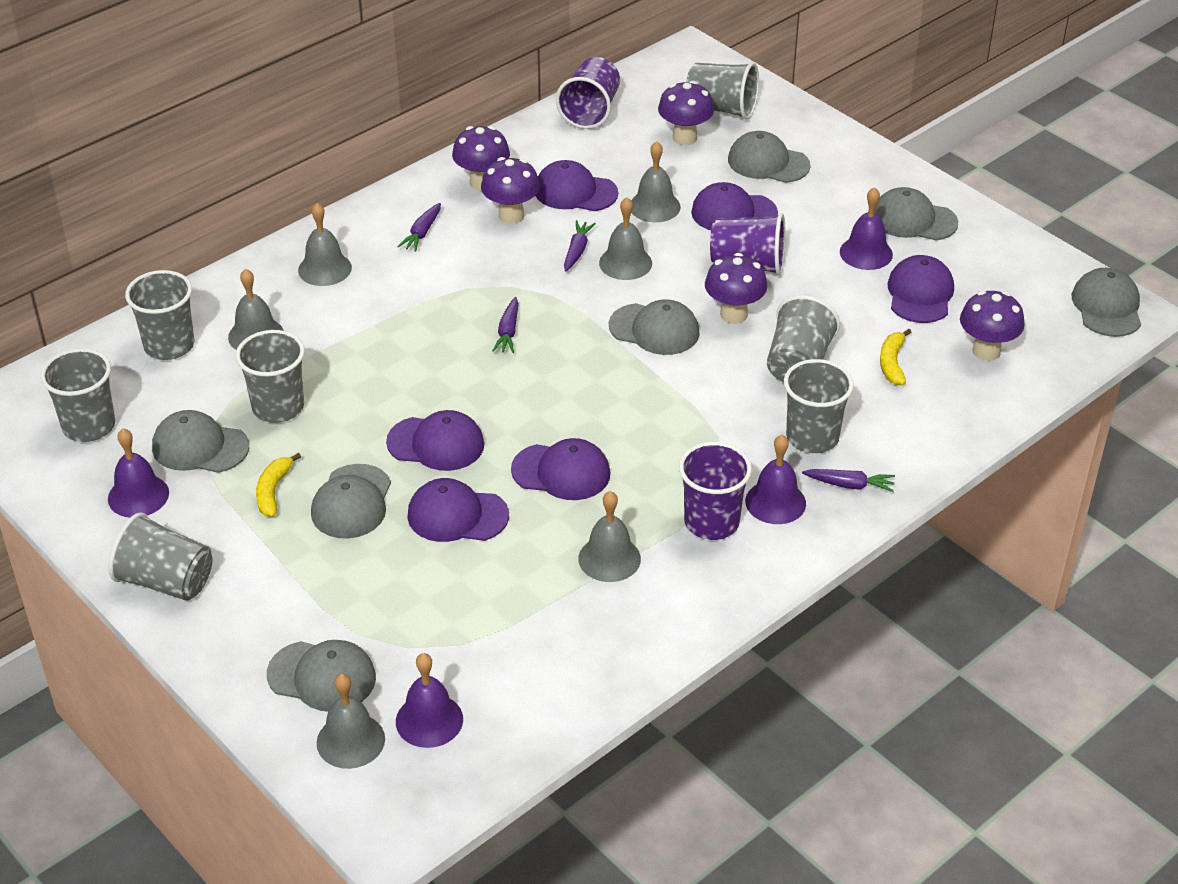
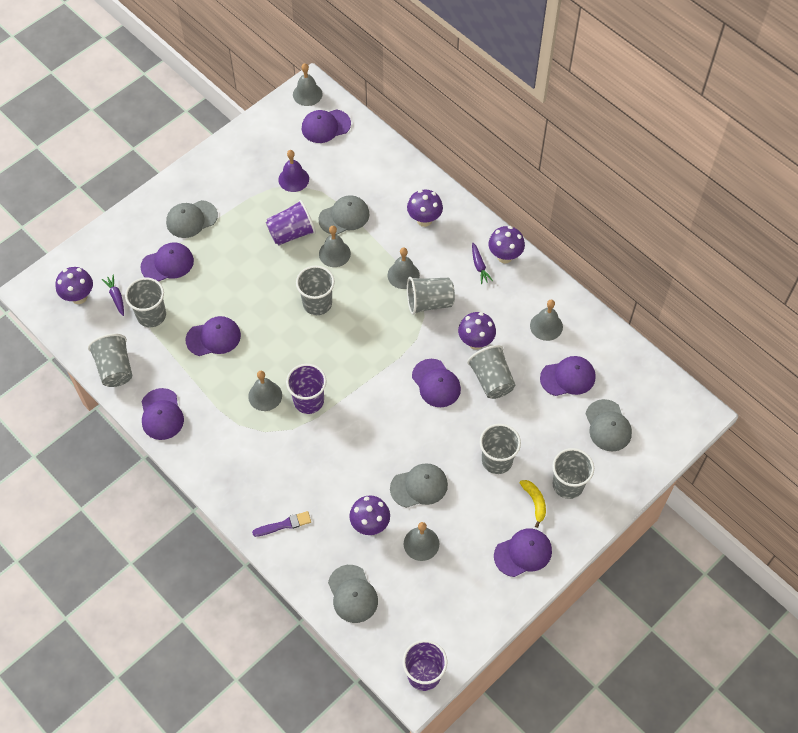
grey cap: 7 -> 5
purple bell: 4 -> 1
purple brush: 0 -> 1
purple cap: 6 -> 7
purple carrot: 4 -> 2
yellow banana: 2 -> 1

